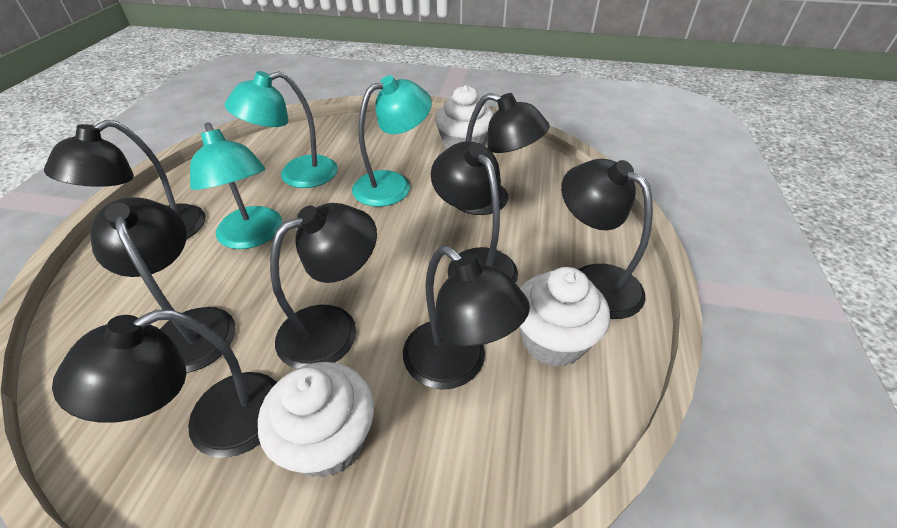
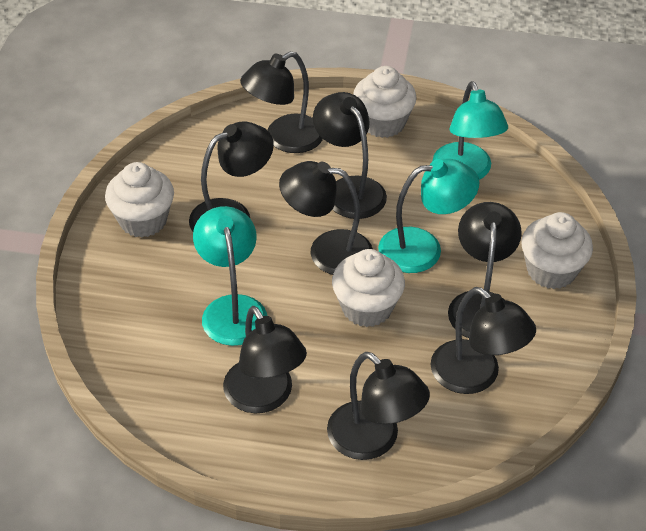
white cupcake: 3 -> 4

